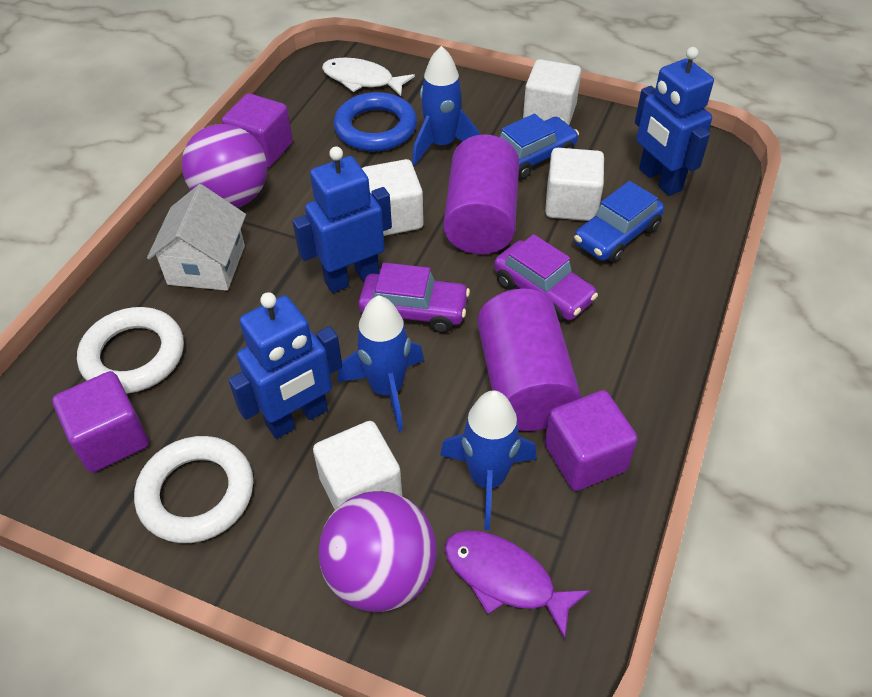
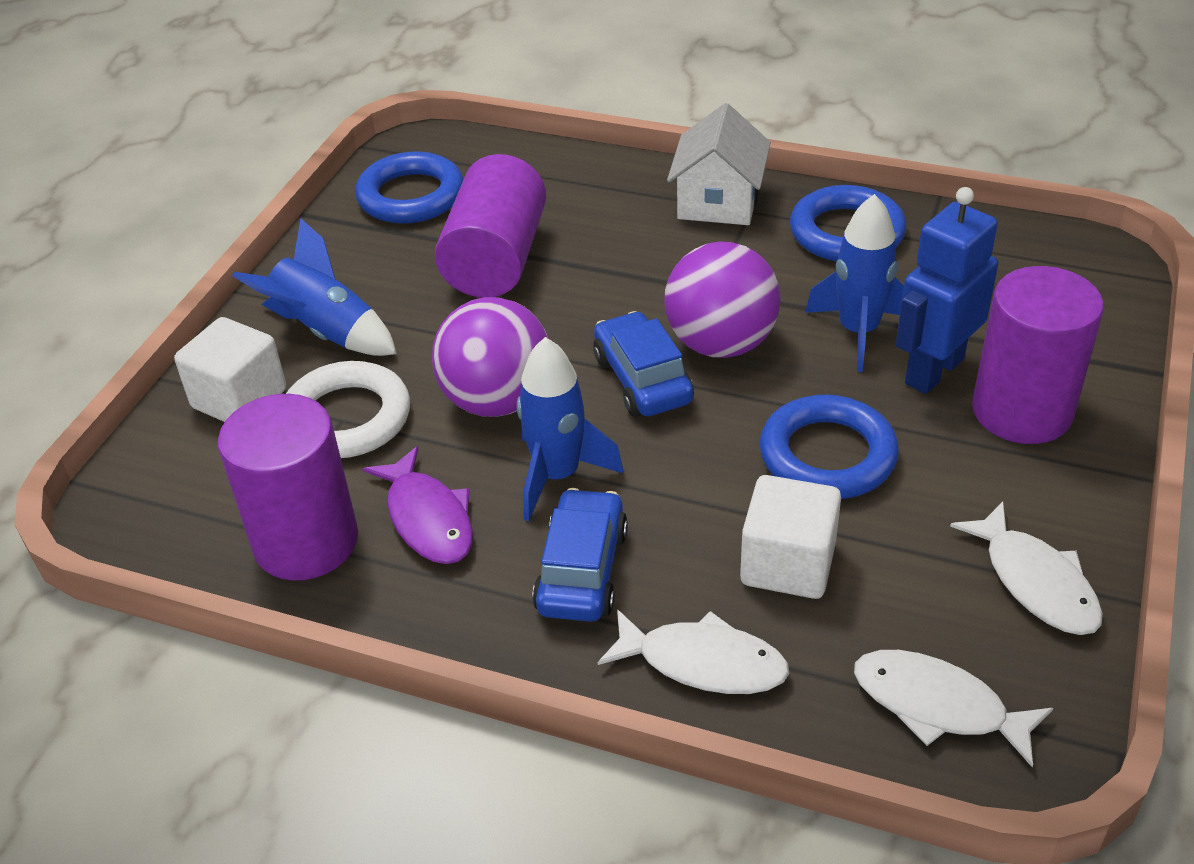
blue ring: 1 -> 3
blue robot: 3 -> 1
purple car: 2 -> 0
purple cube: 3 -> 0
purple cylinder: 2 -> 3
white cube: 4 -> 2
white fish: 1 -> 3
white ring: 2 -> 1

